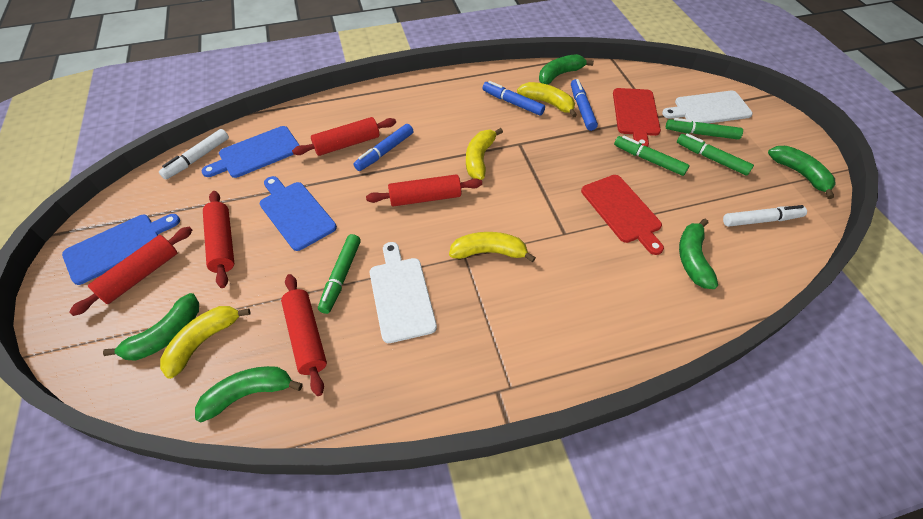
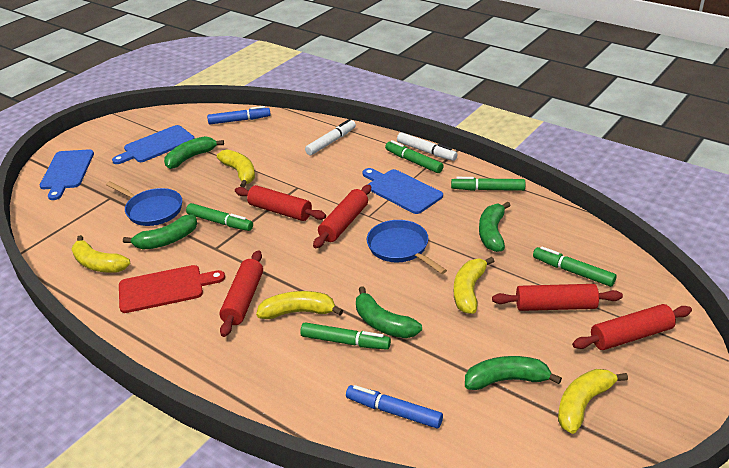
blue marker: 3 -> 2
blue pan: 0 -> 2
green marker: 4 -> 5
red cutting board: 2 -> 1
white cutting board: 2 -> 0
yellow banana: 4 -> 5

